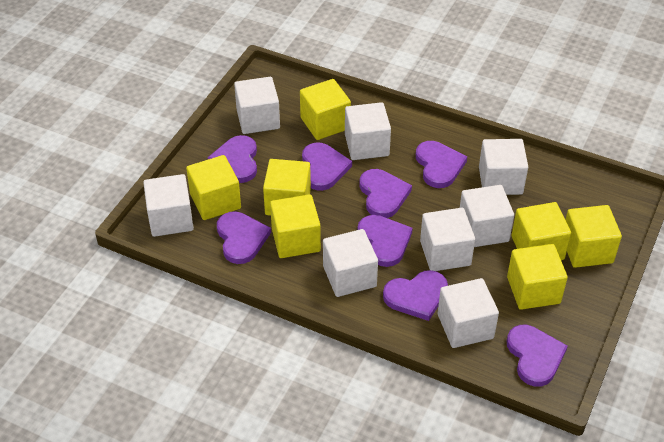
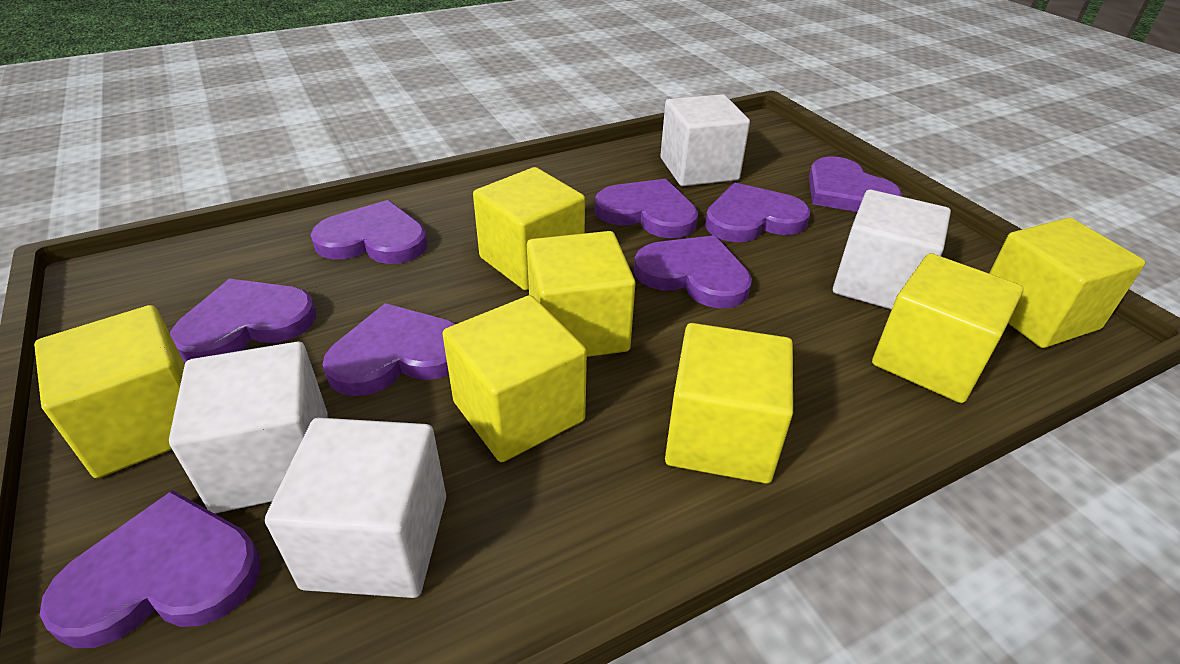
white cube: 8 -> 4

